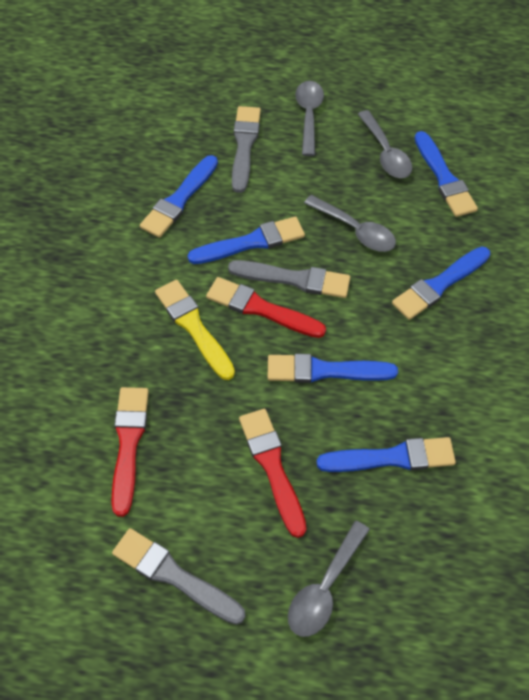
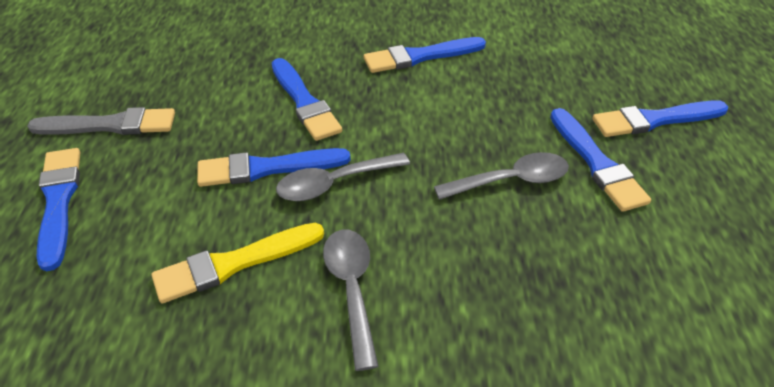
grey brush: 3 -> 1
grey spoon: 4 -> 3
red brush: 3 -> 0

